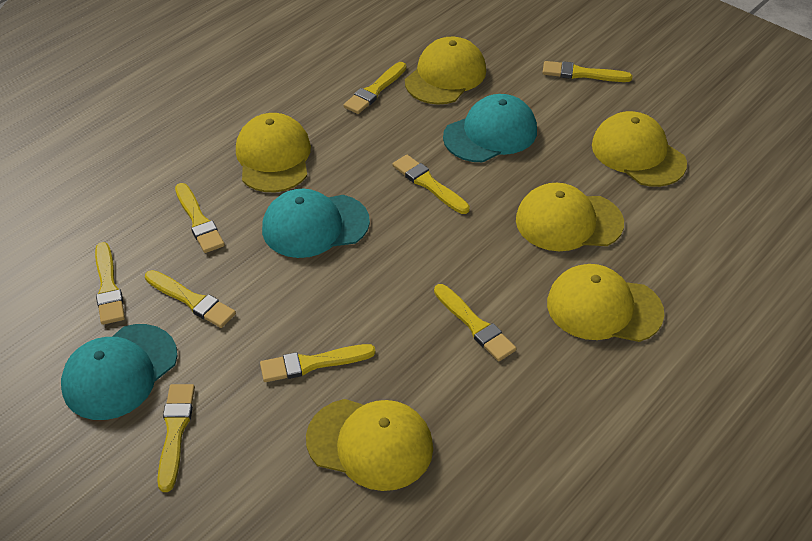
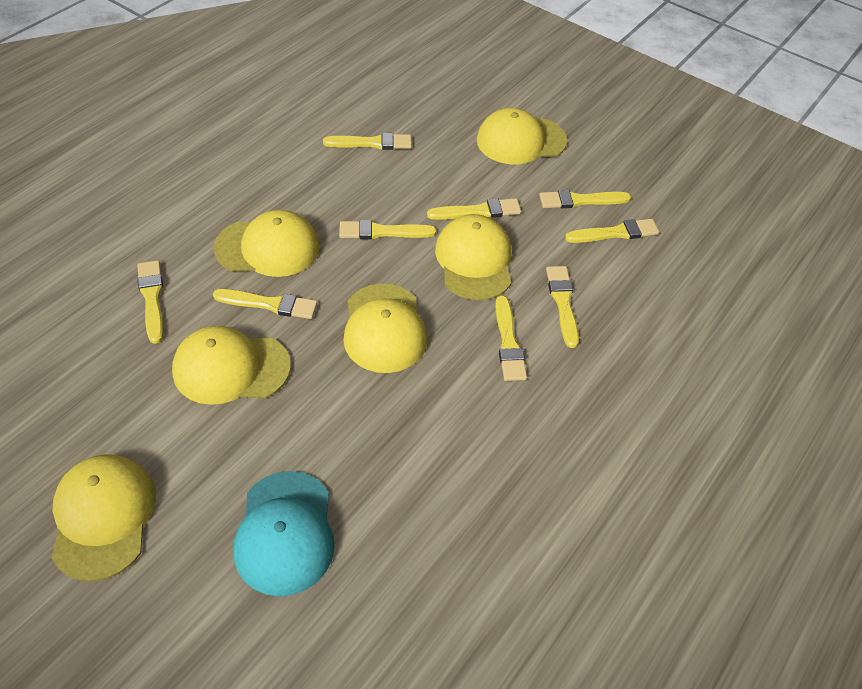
turquoise cap: 3 -> 1

